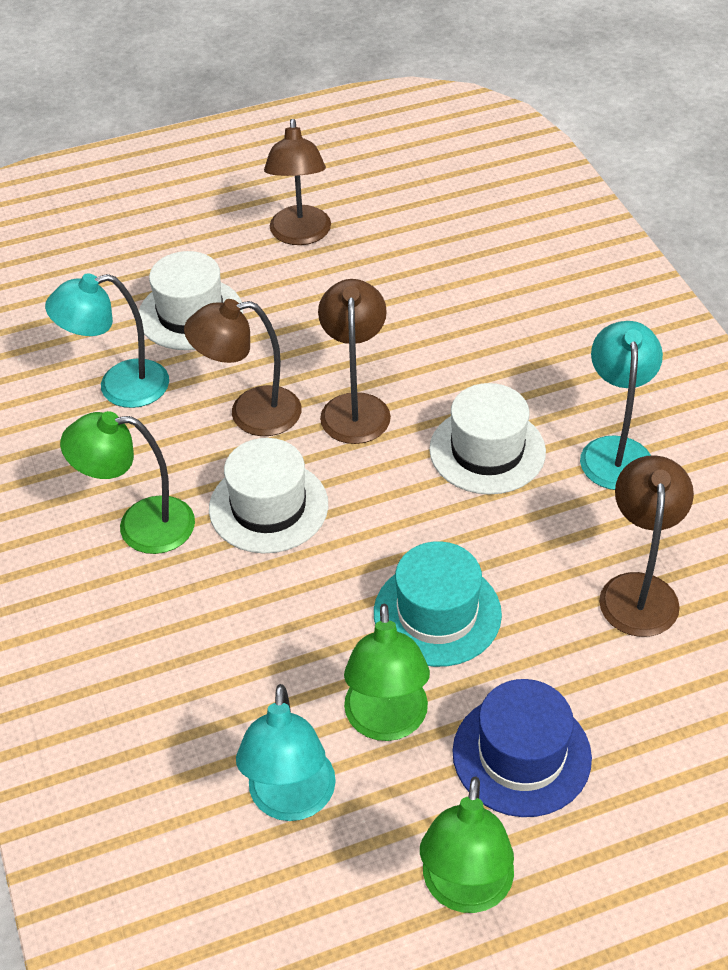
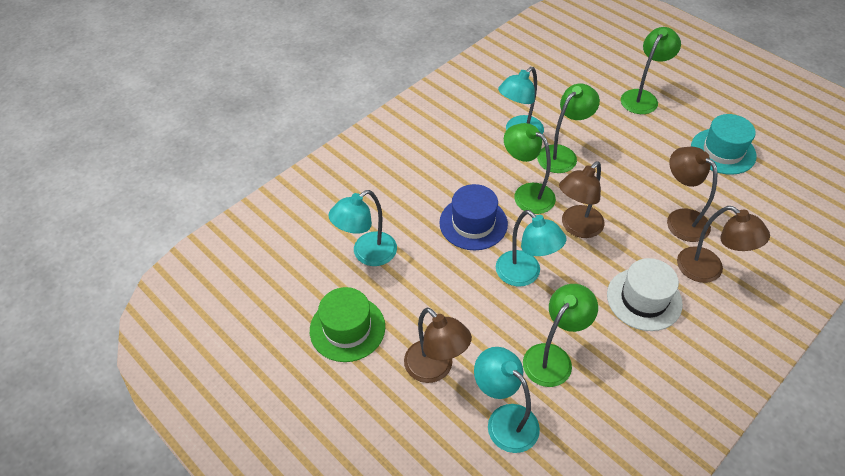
green hat: 0 -> 1
green lamp: 3 -> 4
turquoise lamp: 3 -> 4
white hat: 3 -> 1

